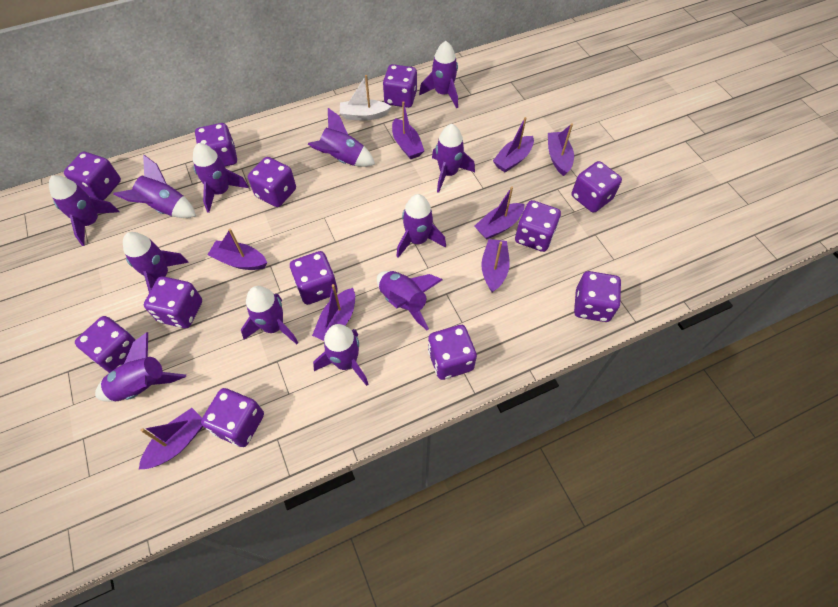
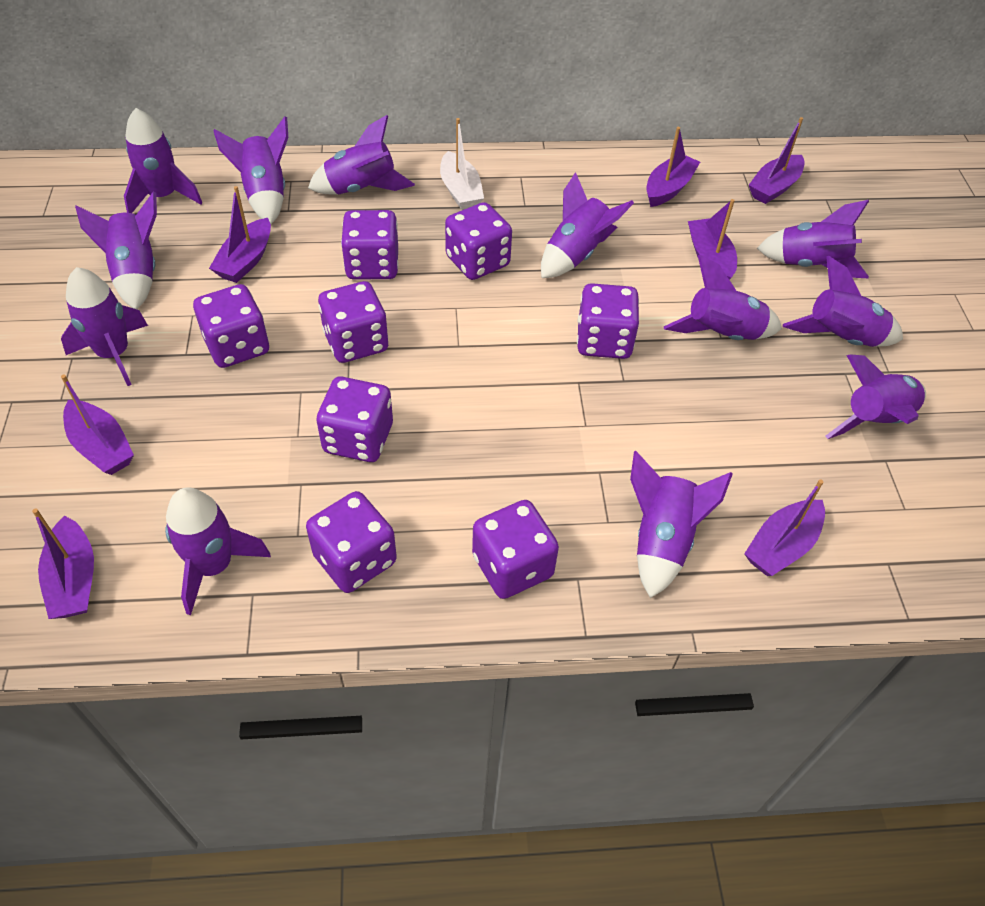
purple boat: 8 -> 7
purple dice: 12 -> 8

